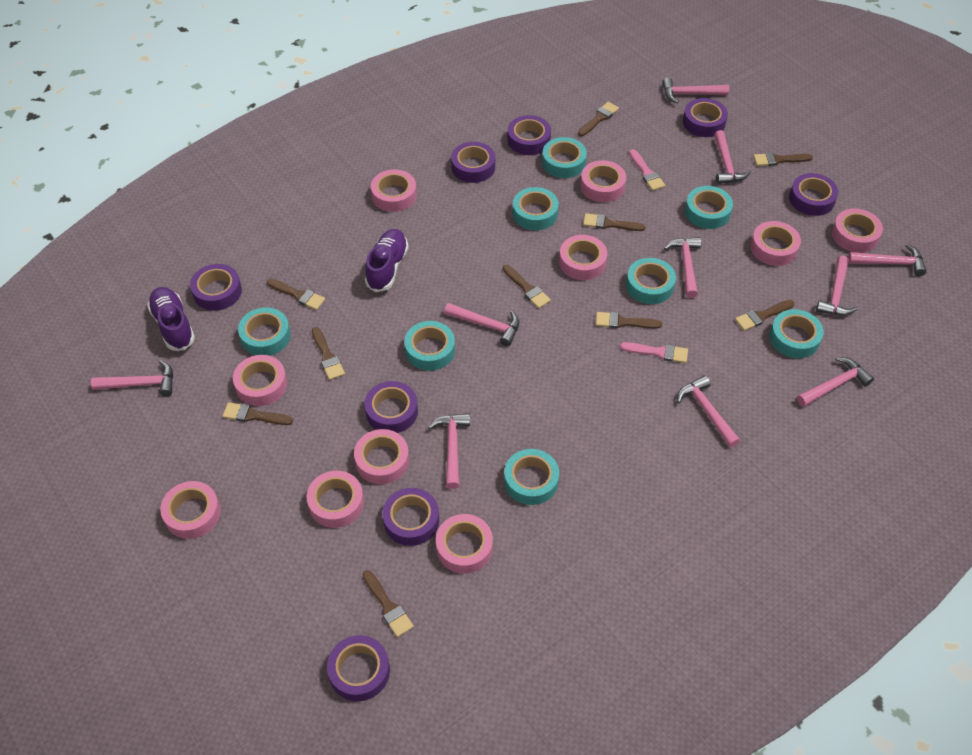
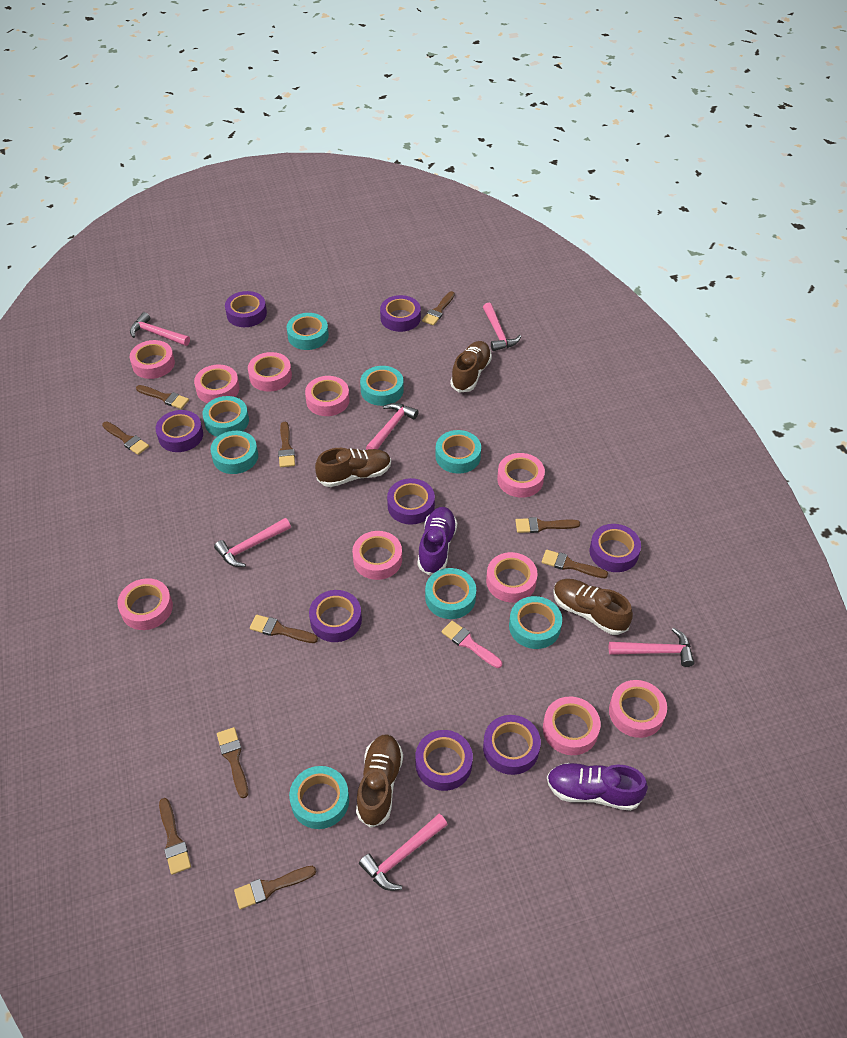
brown shoe: 0 -> 4
pink brush: 2 -> 1
pink hammer: 10 -> 6

